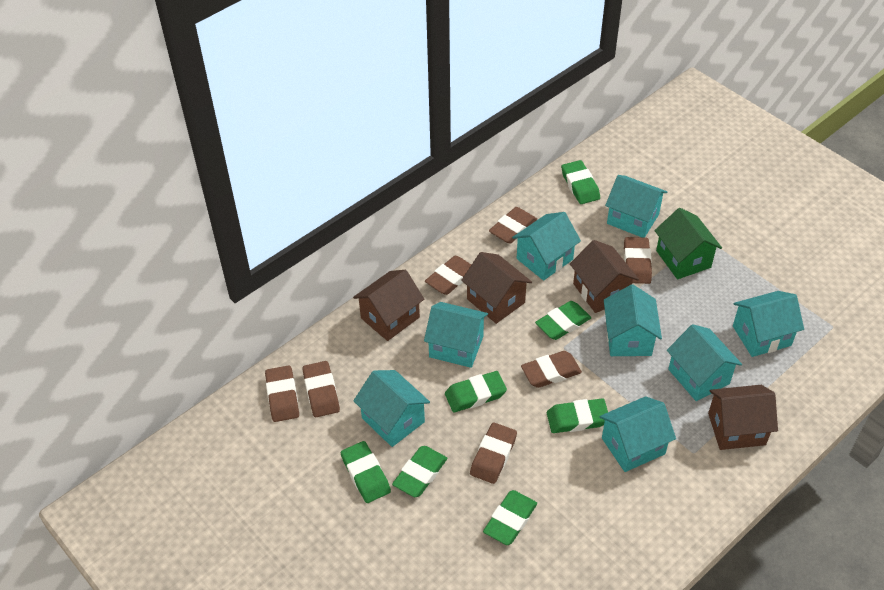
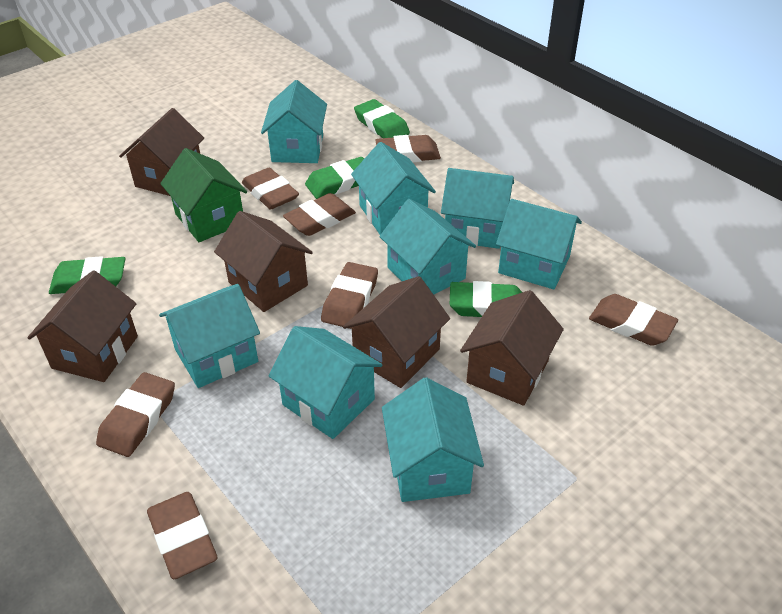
brown house: 4 -> 5
green eraser: 7 -> 4

